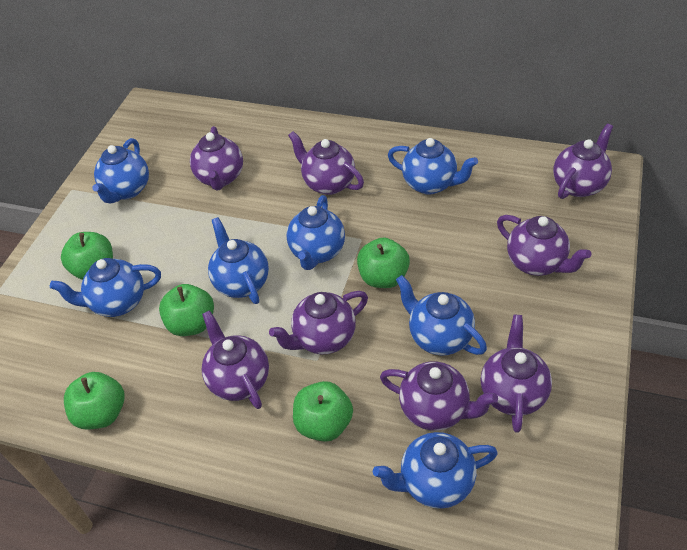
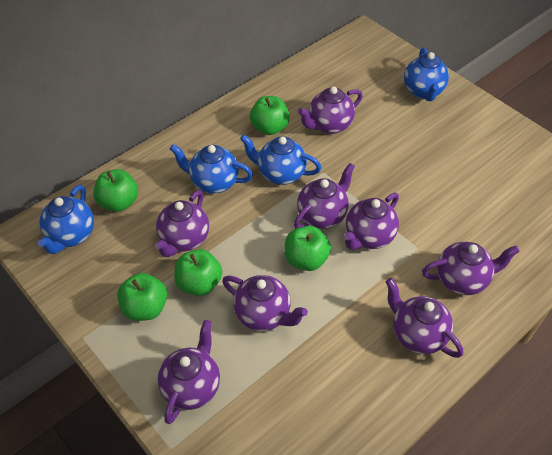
blue teapot: 7 -> 4

